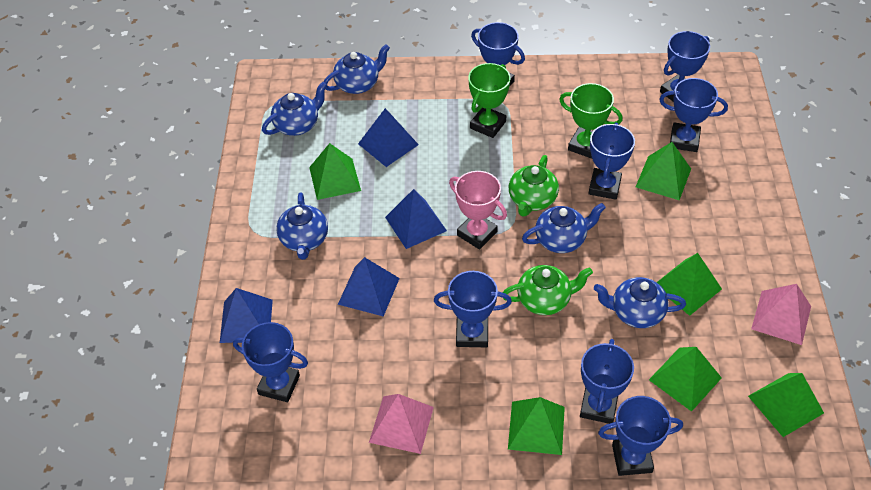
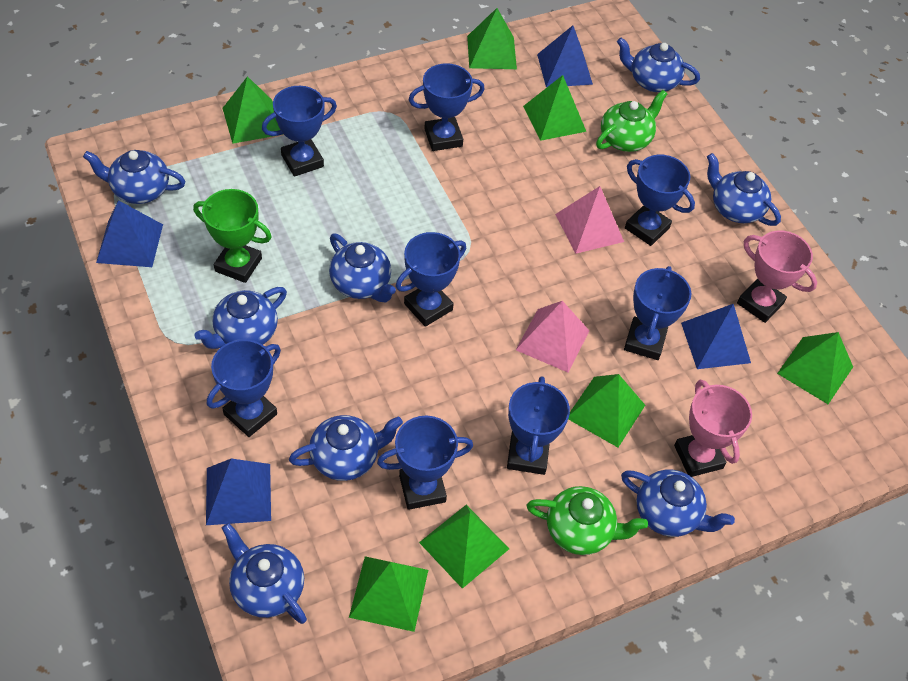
blue teapot: 5 -> 8
green pyramid: 6 -> 7
green trophy: 2 -> 1
pink trophy: 1 -> 2

